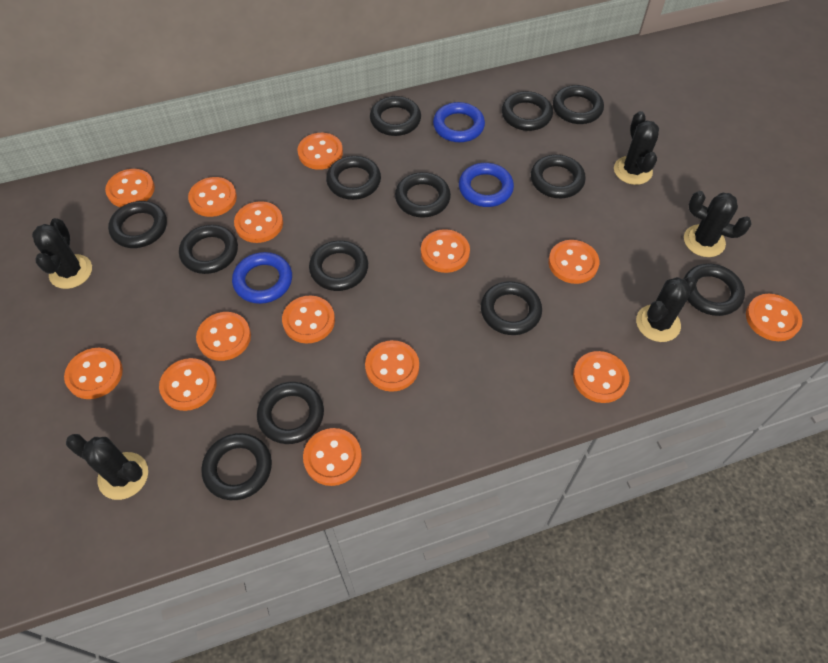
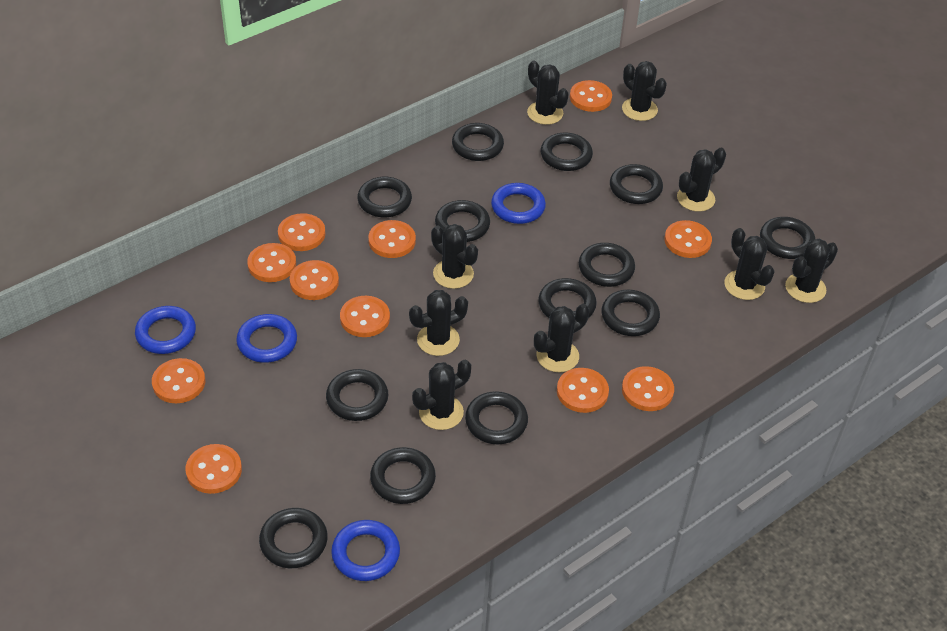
black cactus: 5 -> 9
blue ring: 3 -> 4
orange button: 14 -> 11

